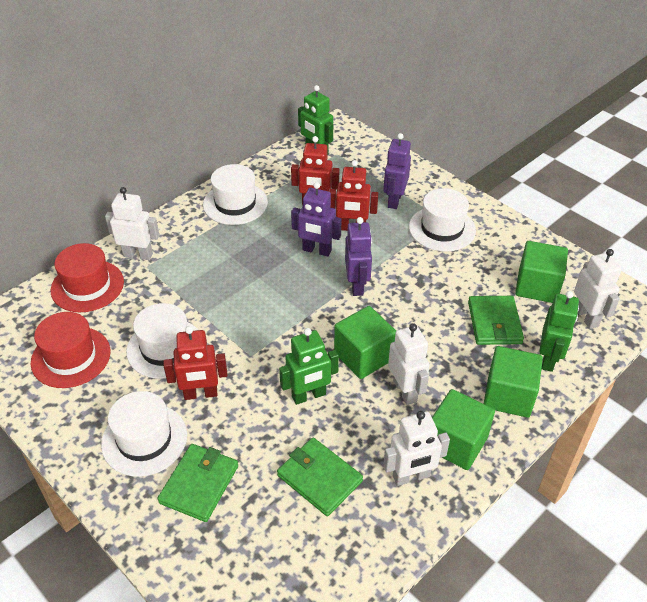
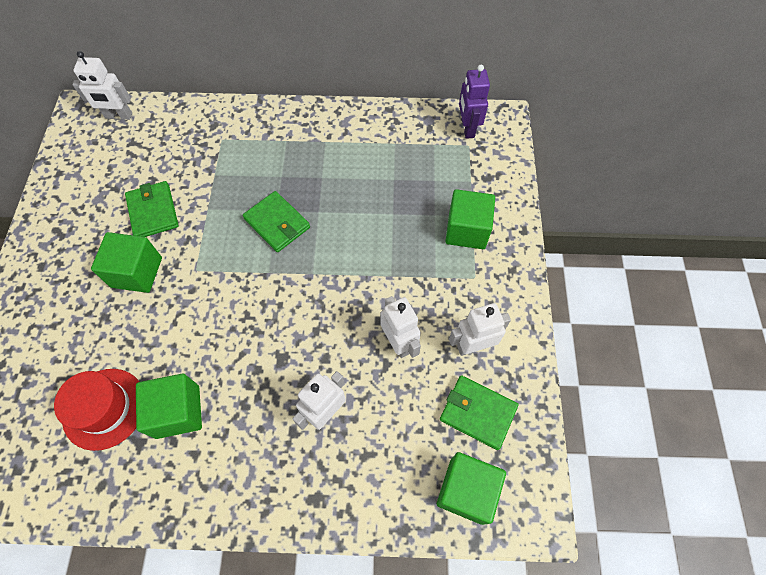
green robot: 3 -> 0
purple robot: 3 -> 1
red hat: 2 -> 1
red robot: 3 -> 0
white hat: 4 -> 0

